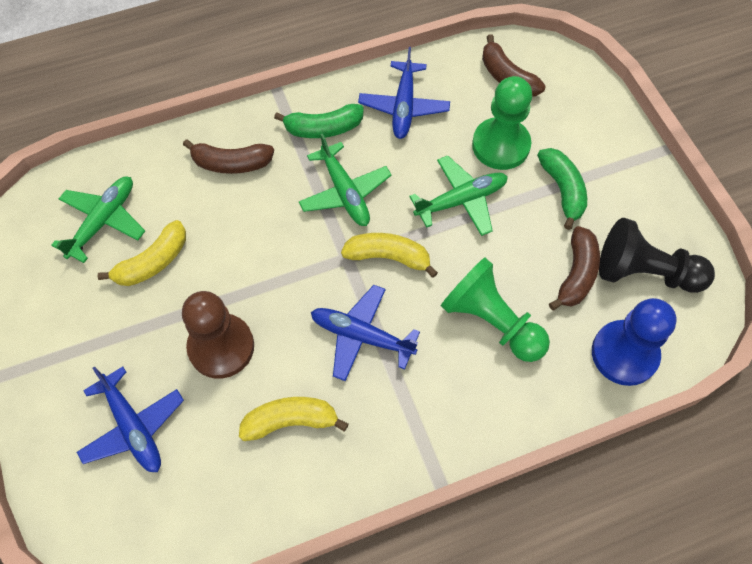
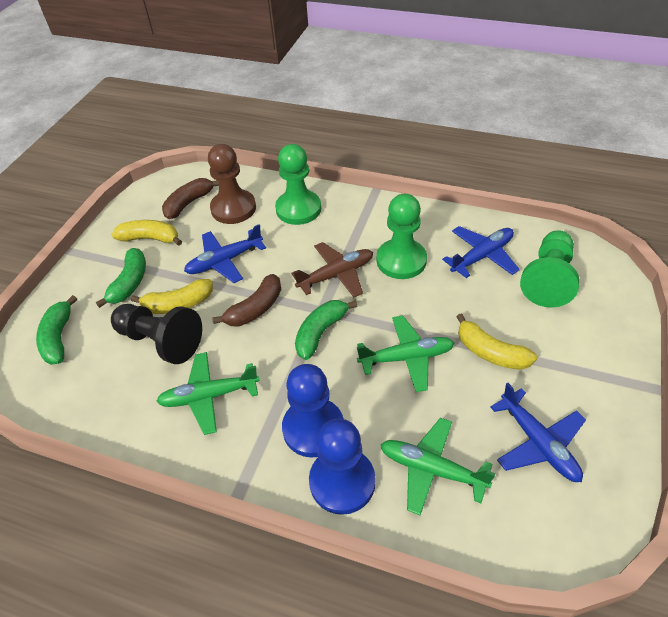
blue pawn: 1 -> 2
brown banana: 3 -> 2
brown plane: 0 -> 1
green banana: 2 -> 3
green pawn: 2 -> 3

